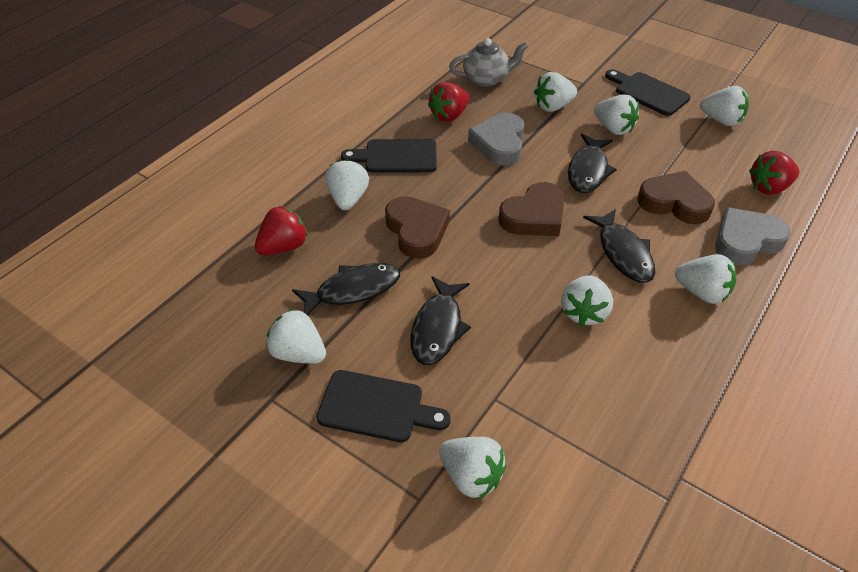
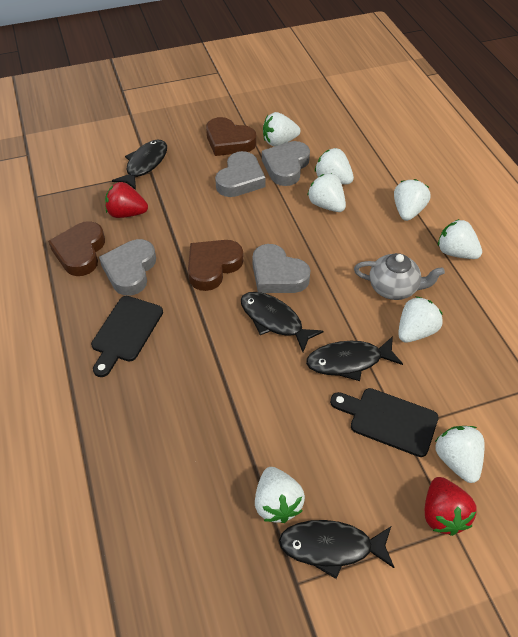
black cutting board: 3 -> 2
grey heart: 2 -> 4
red strawberry: 3 -> 2

